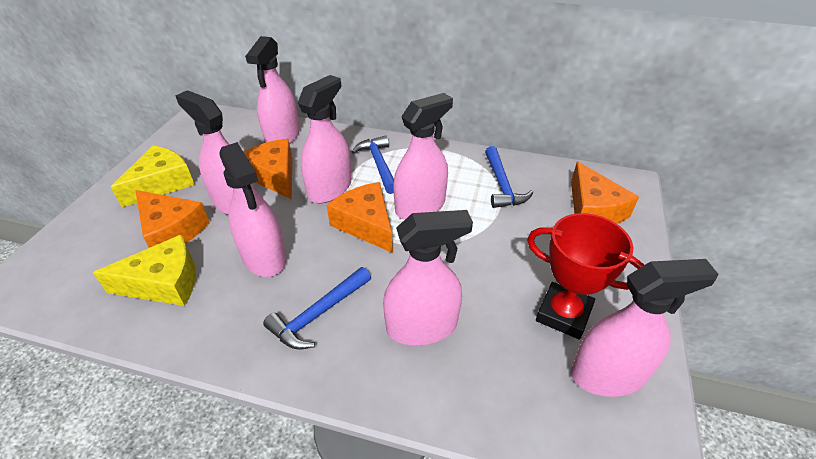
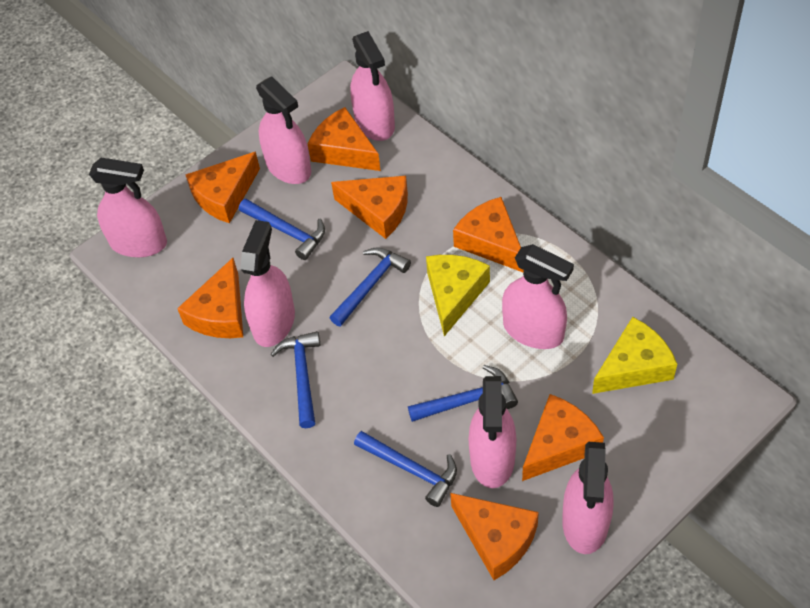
blue hammer: 3 -> 5
orange cheese: 4 -> 7
red trophy: 1 -> 0

